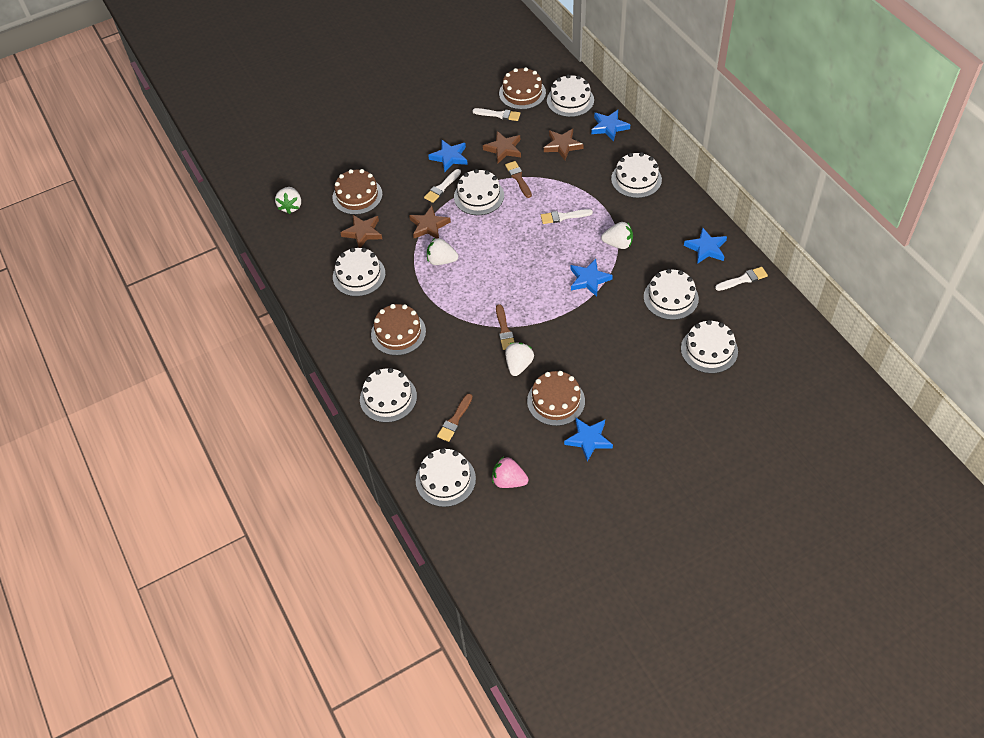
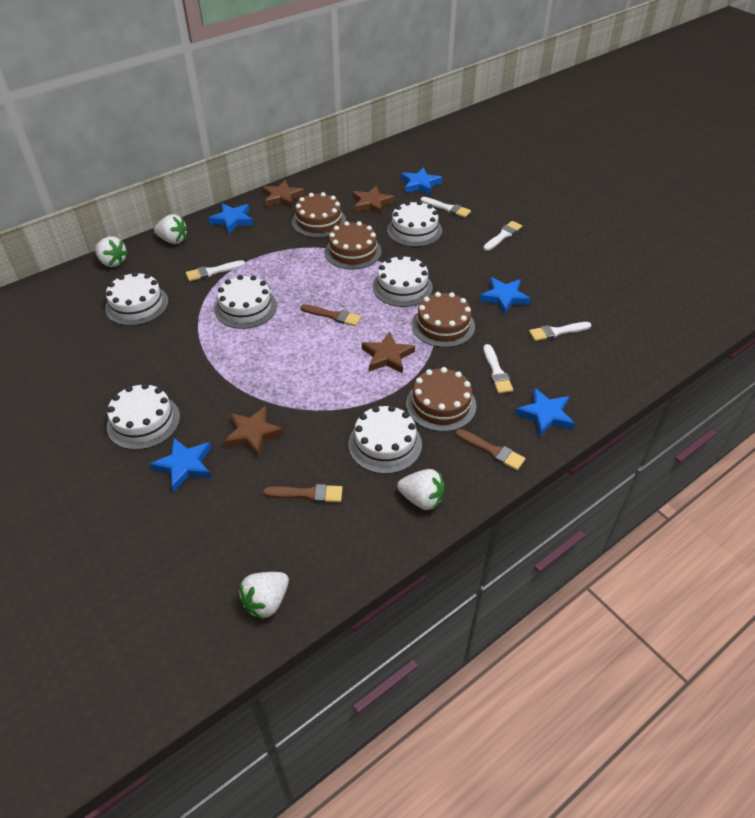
pink strawberry: 1 -> 0
white brush: 4 -> 5
white cake: 8 -> 6

